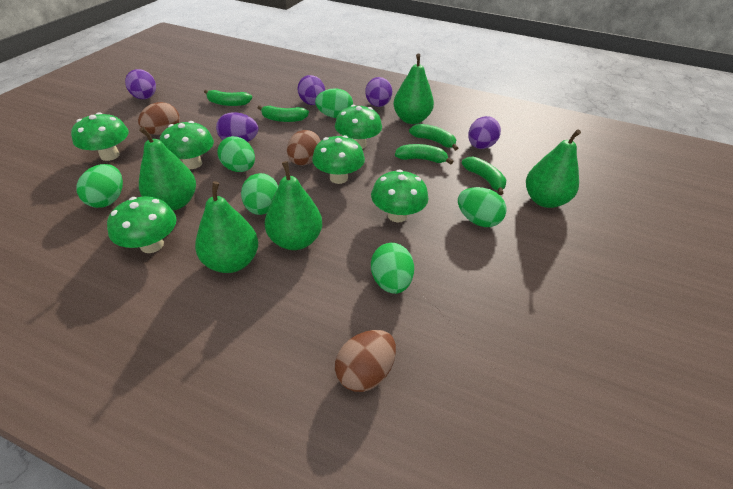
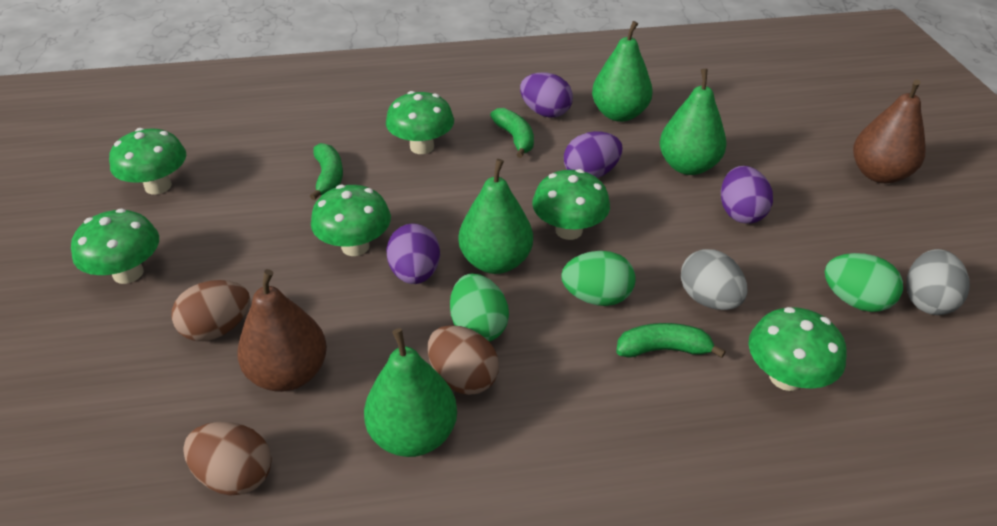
brown pear: 0 -> 2
green banana: 5 -> 3
green egg: 6 -> 3
green pear: 5 -> 4
grey egg: 0 -> 2
purple egg: 5 -> 4

